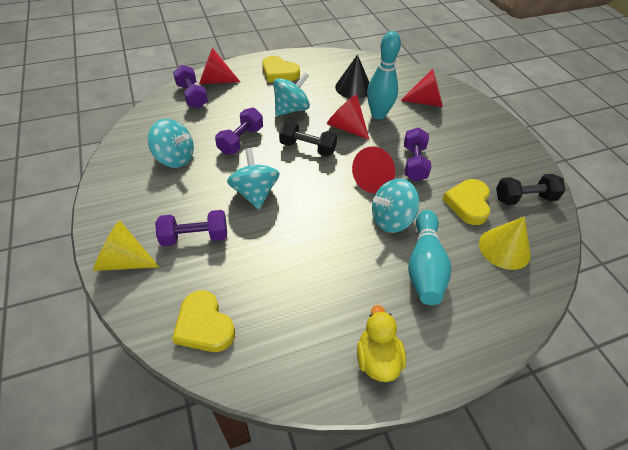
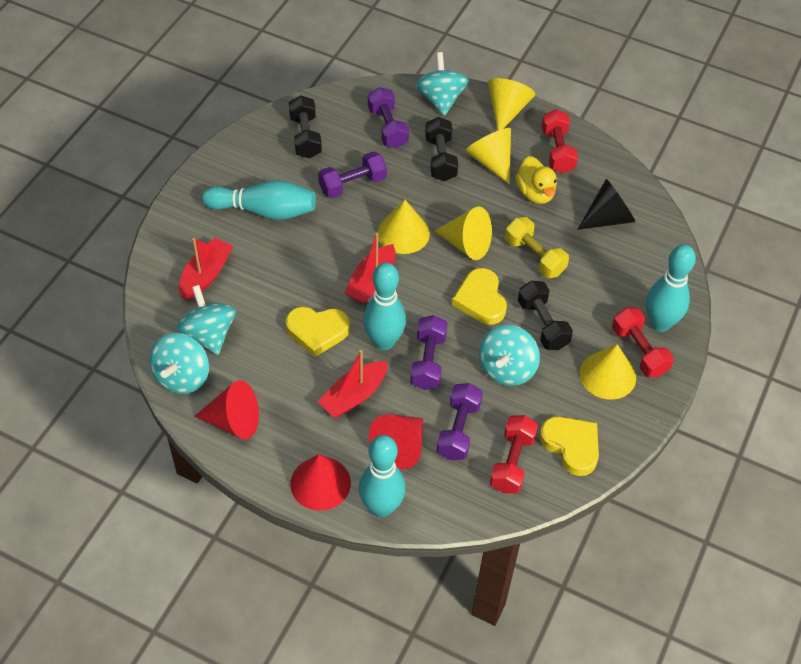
black dumbbell: 2 -> 3
red boat: 0 -> 3
red cone: 4 -> 3
red dumbbell: 0 -> 3
turquoise bowling pin: 2 -> 4
yellow cone: 2 -> 5
yellow dumbbell: 0 -> 1

